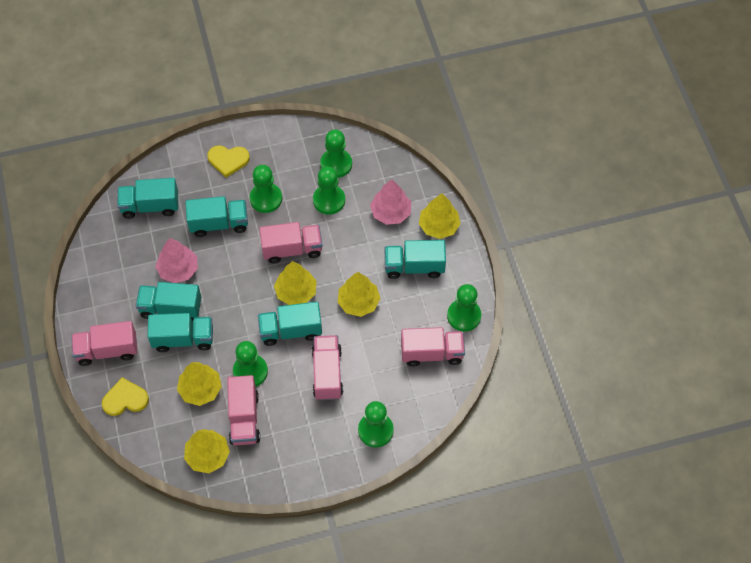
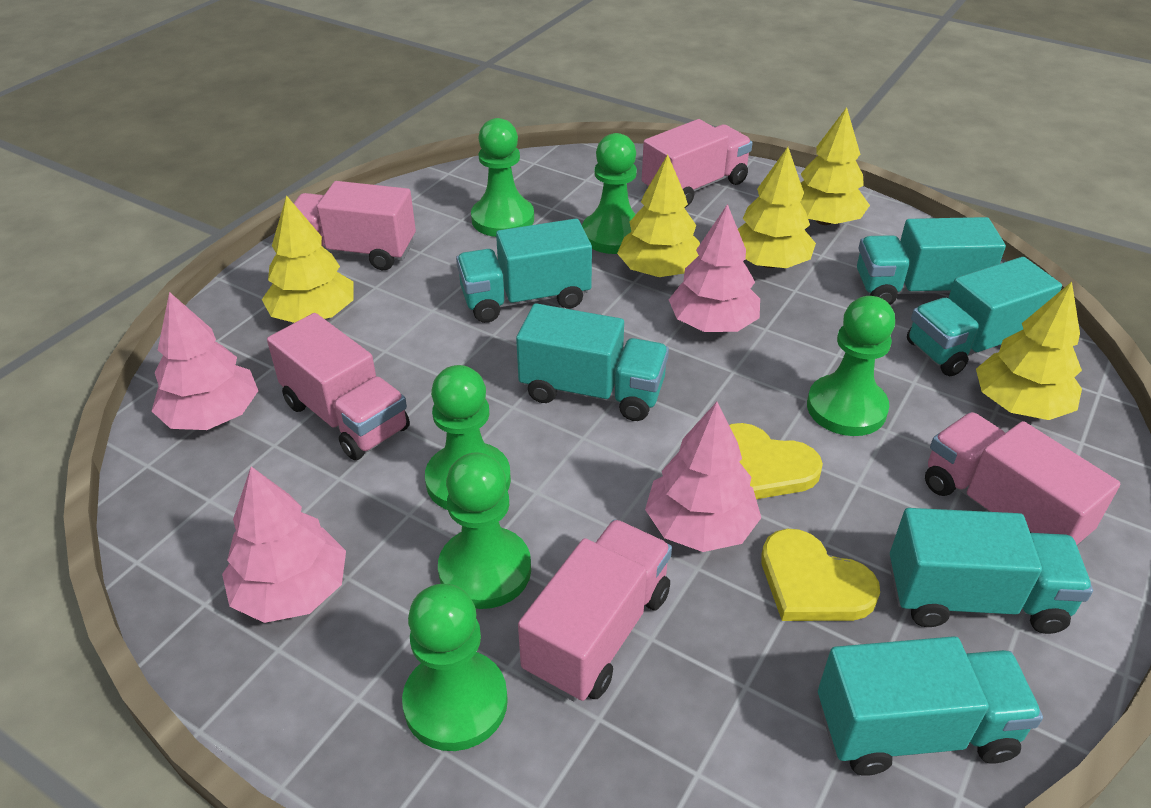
pink tree: 2 -> 4

